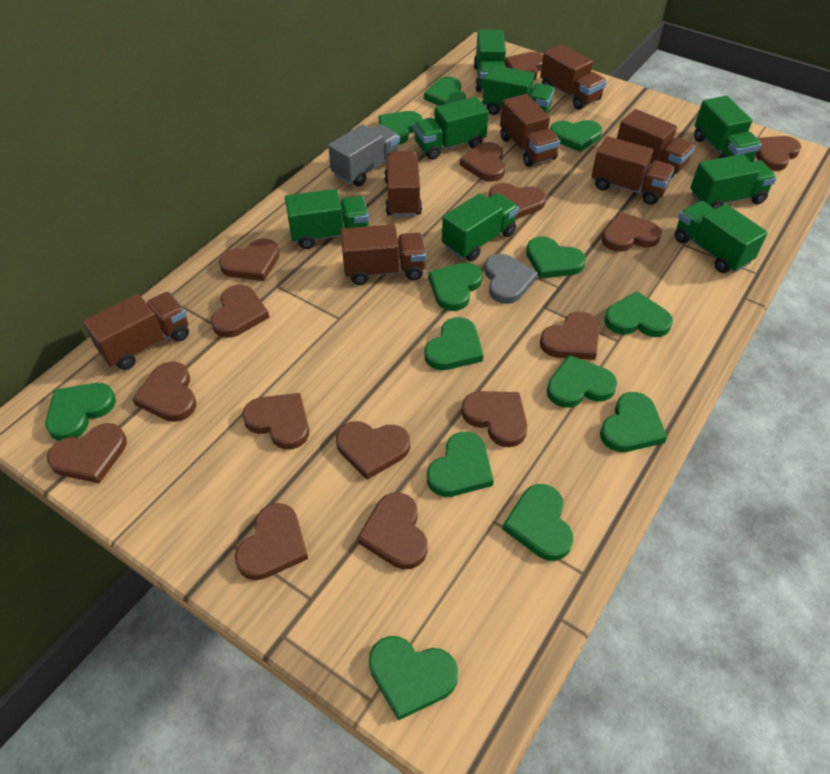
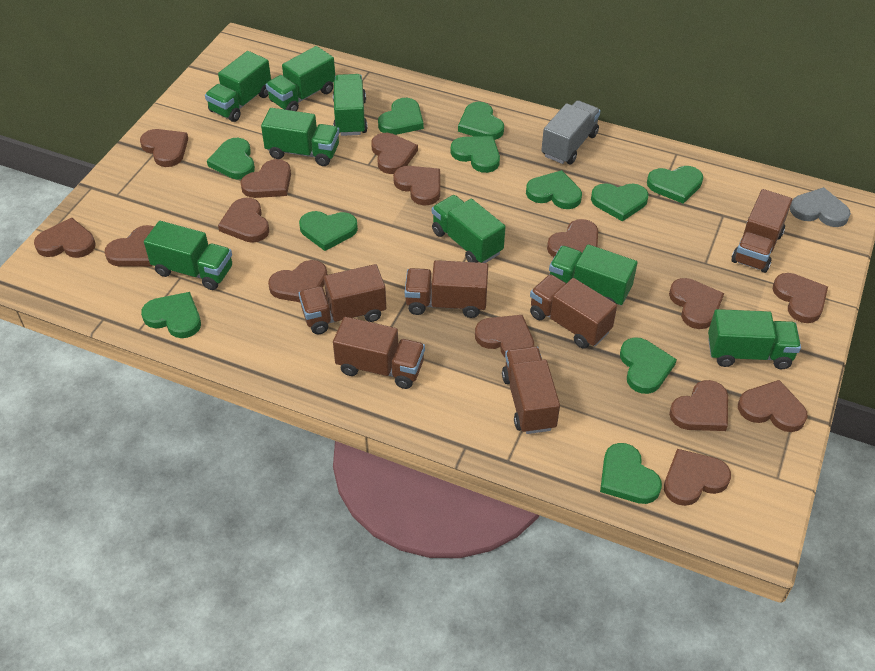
brown truck: 7 -> 6
green heart: 13 -> 11

